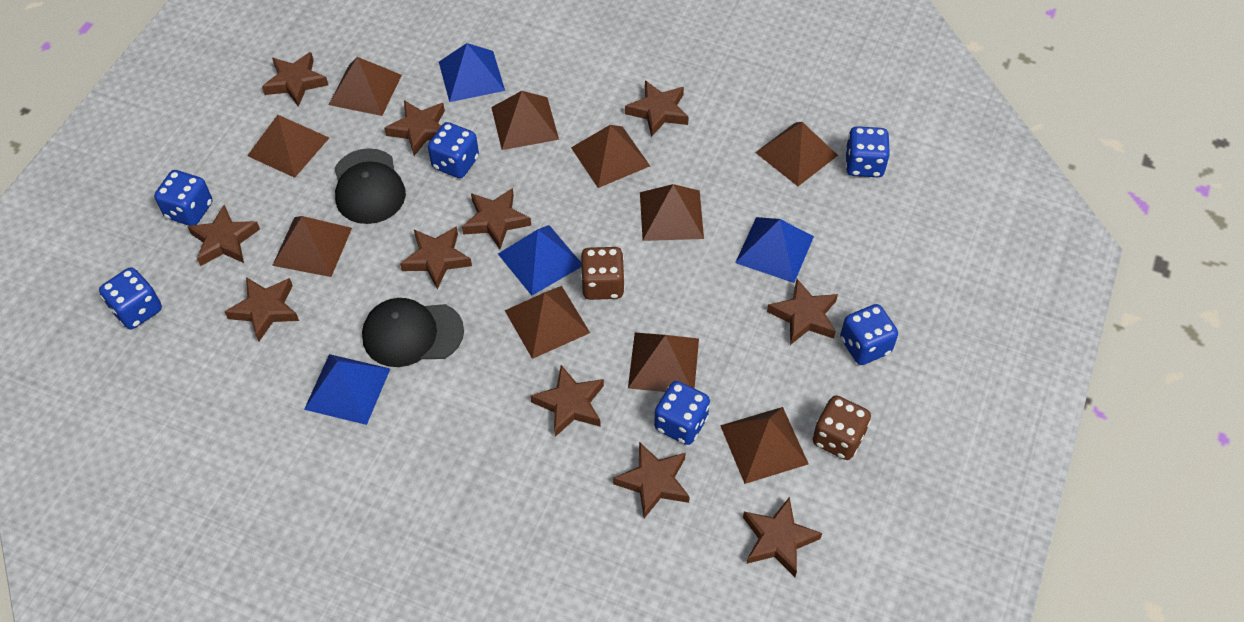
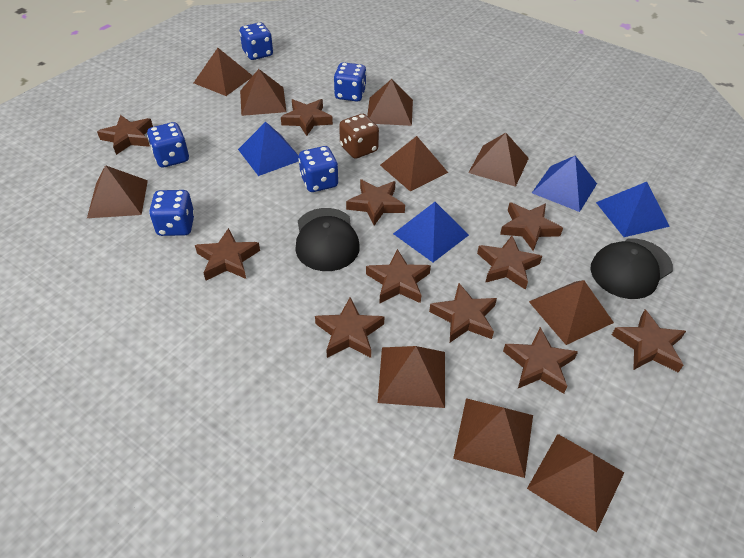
blue dice: 6 -> 5
brown dice: 2 -> 1

